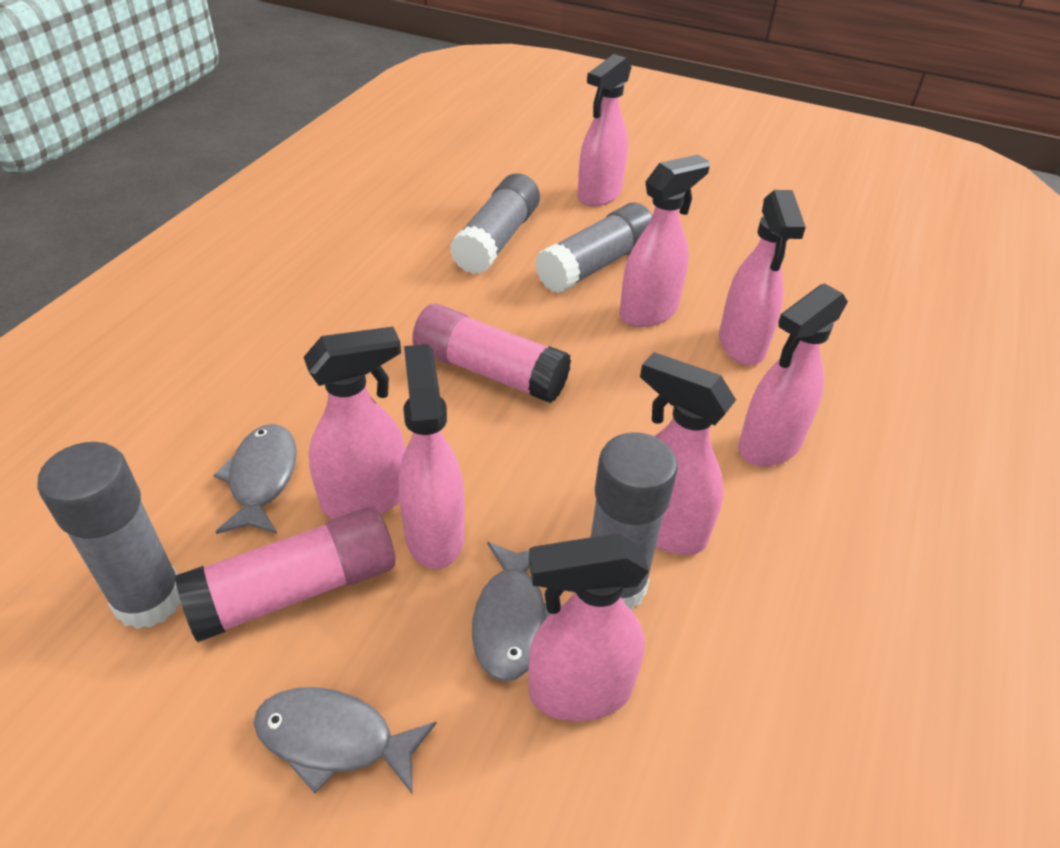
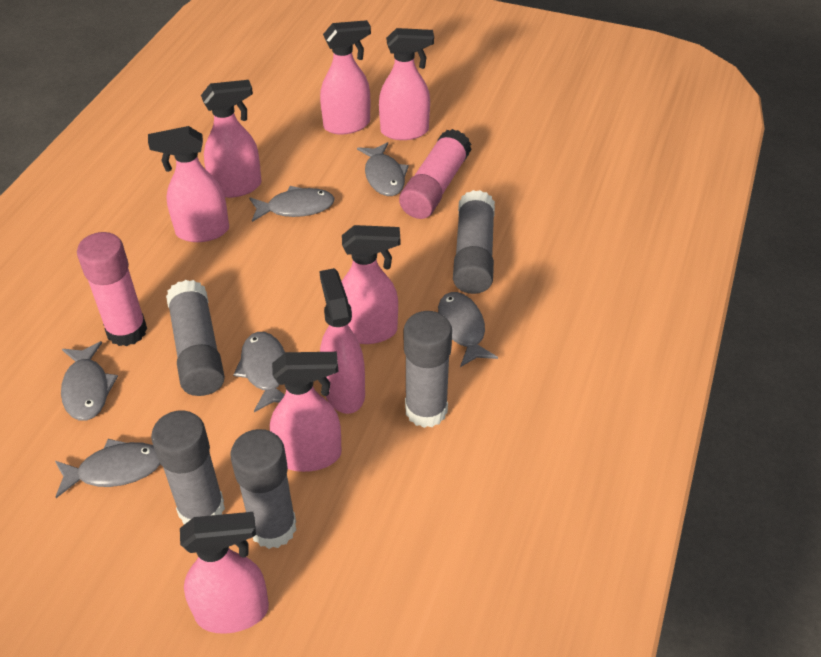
grey fish: 3 -> 6
grey glue stick: 4 -> 5

